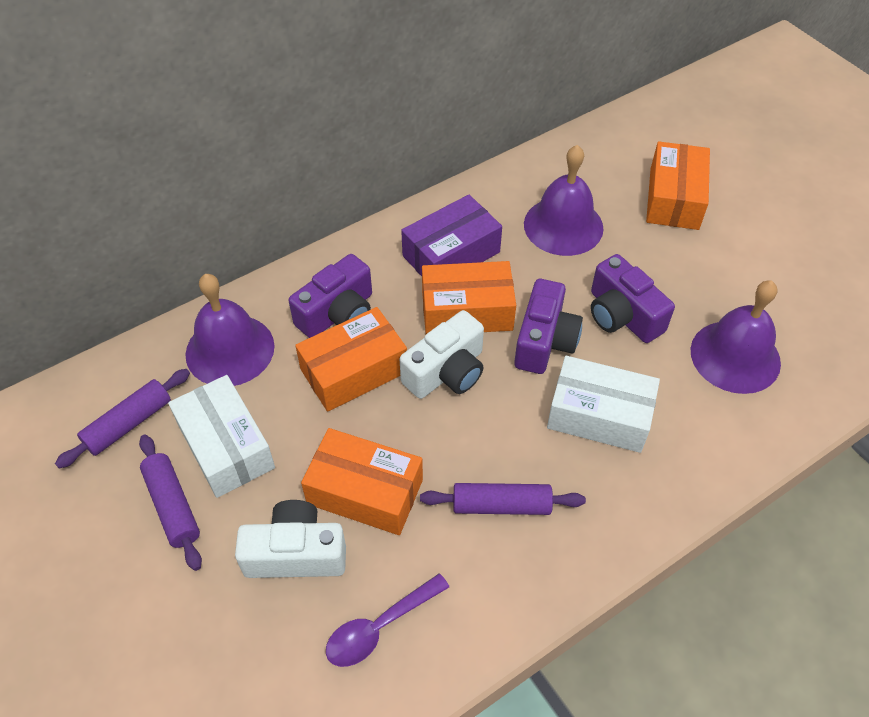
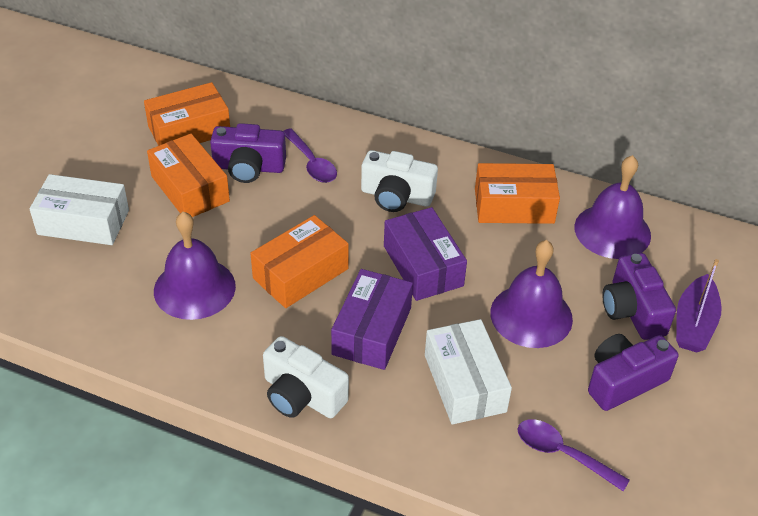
purple boat: 0 -> 1
purple box: 1 -> 2
purple rolling pin: 3 -> 0
purple spoon: 1 -> 2

